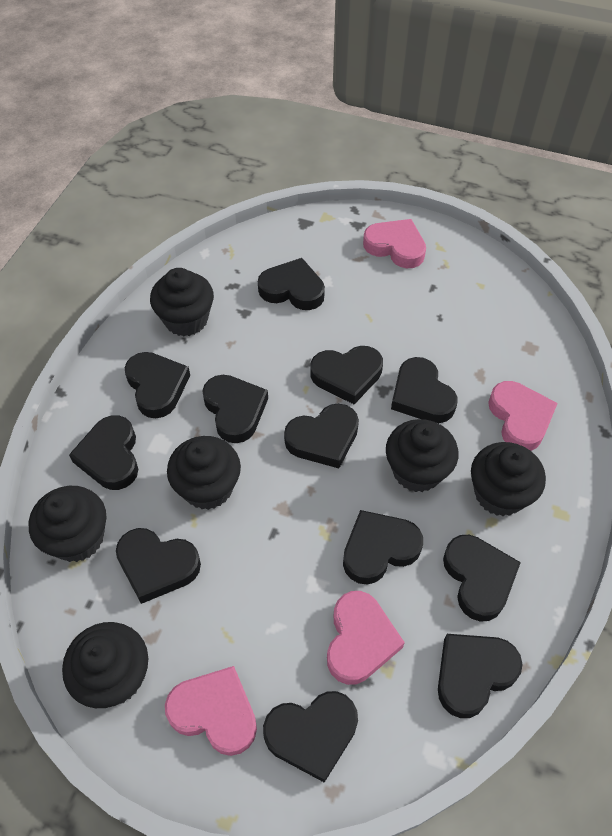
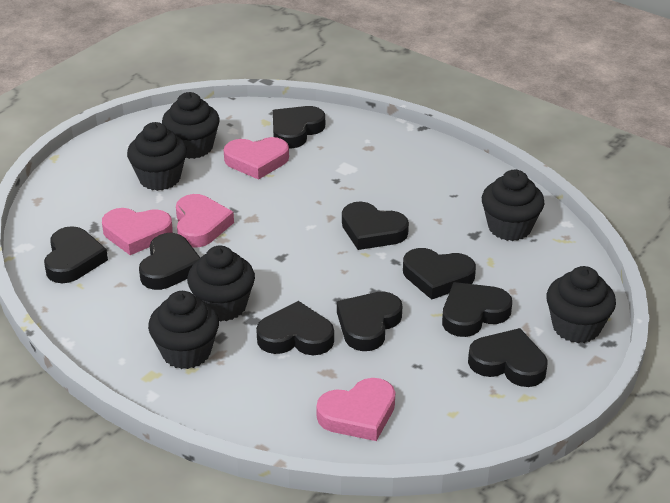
black heart: 12 -> 9

